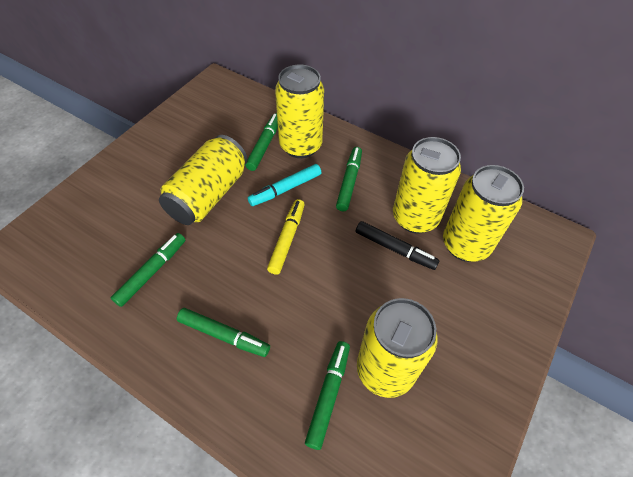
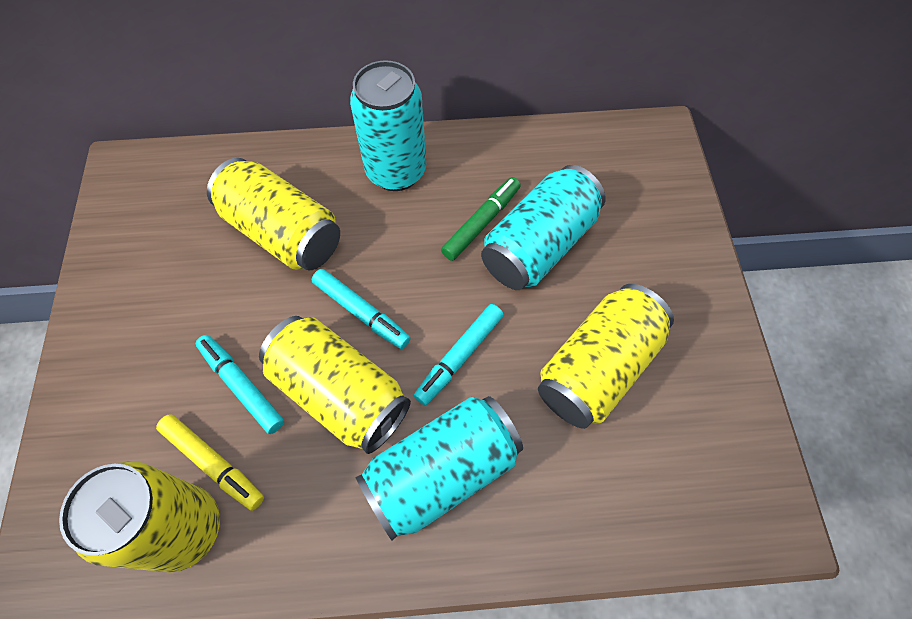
black marker: 1 -> 0
green marker: 5 -> 1
turquoise can: 0 -> 3
turquoise marker: 1 -> 3
yellow can: 5 -> 4

